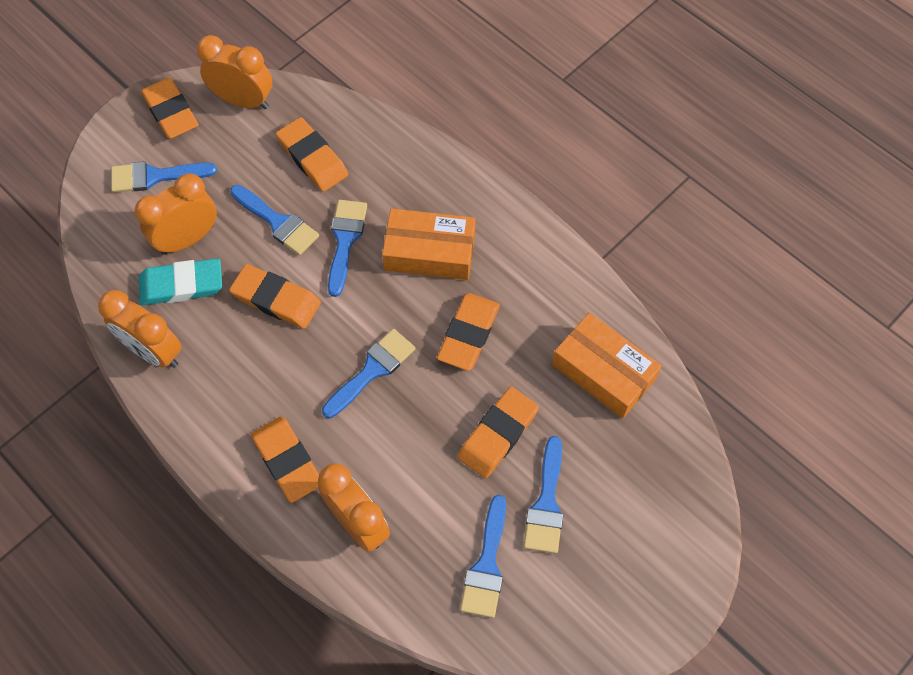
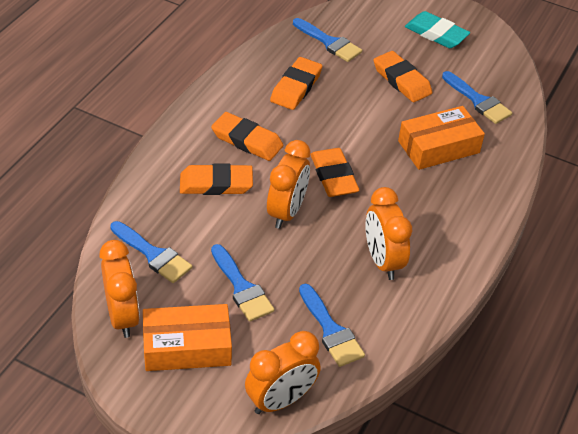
blue brush: 6 -> 5
orange eraser: 6 -> 5

